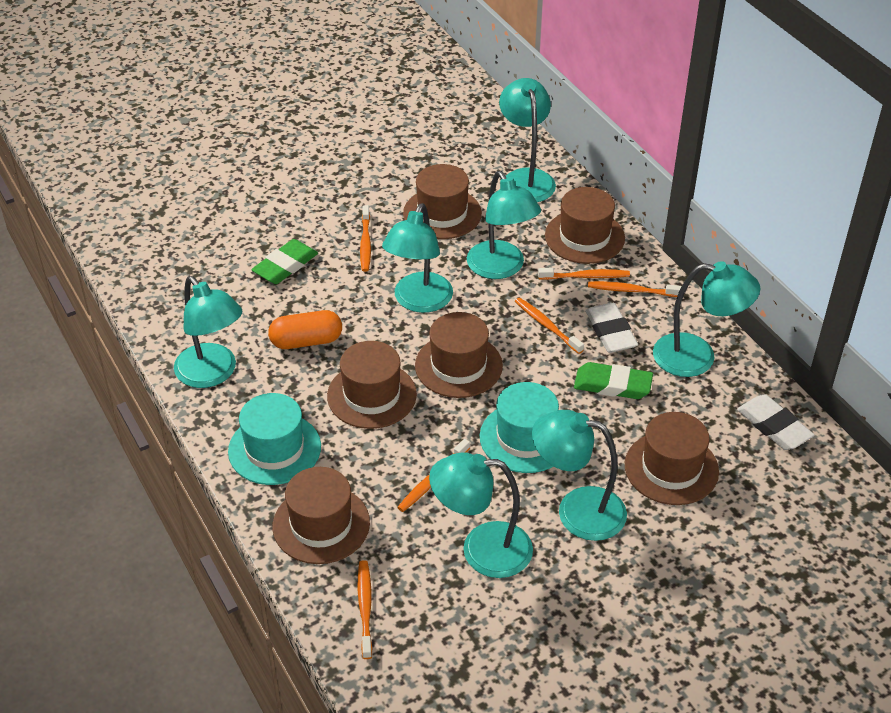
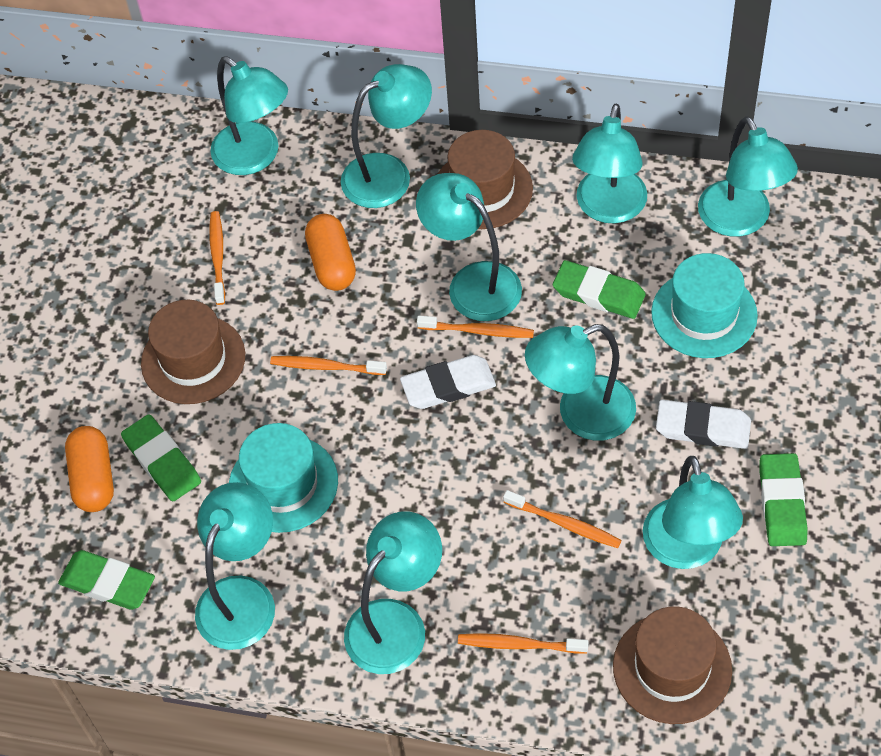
brown hat: 6 -> 3
green eraser: 2 -> 4
orange capsule: 1 -> 2
orange toothbrush: 6 -> 5
turquoise lamp: 7 -> 9

